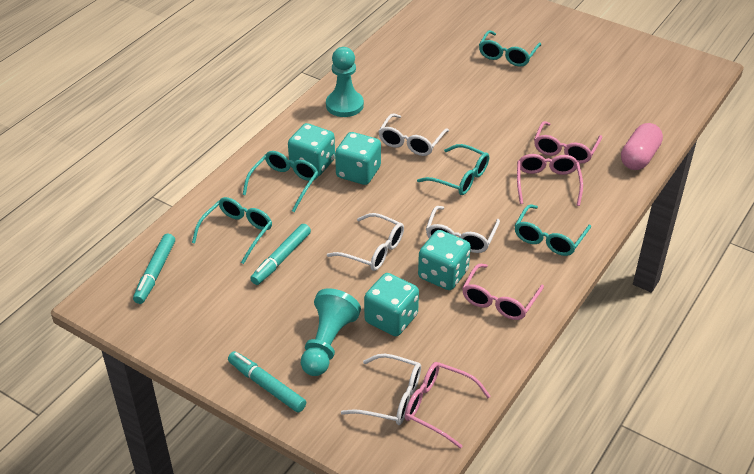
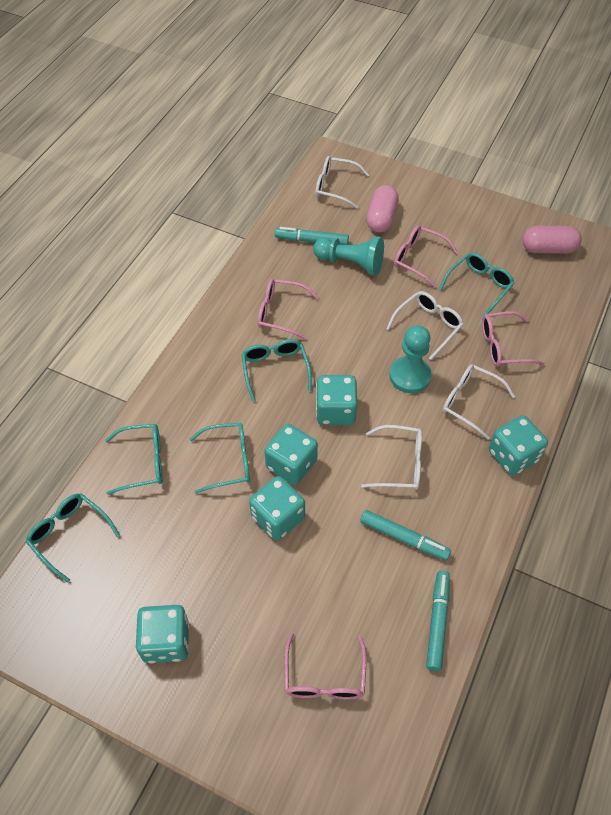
pink capsule: 1 -> 2
turquoise dice: 4 -> 5

